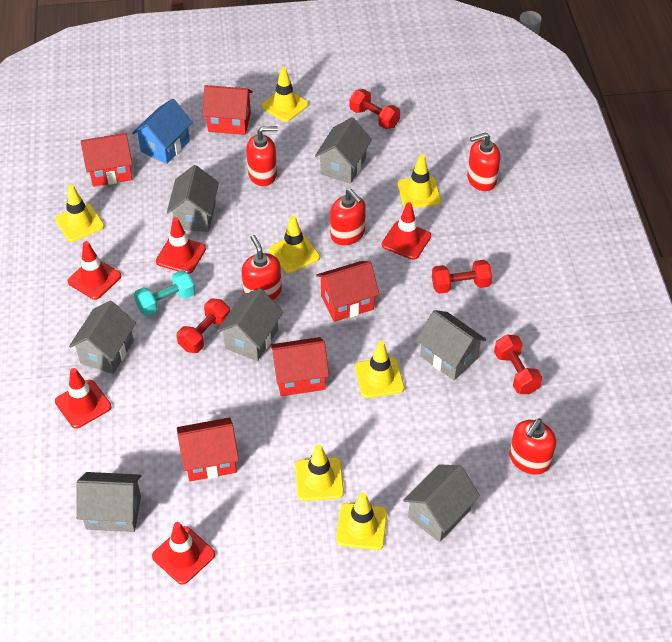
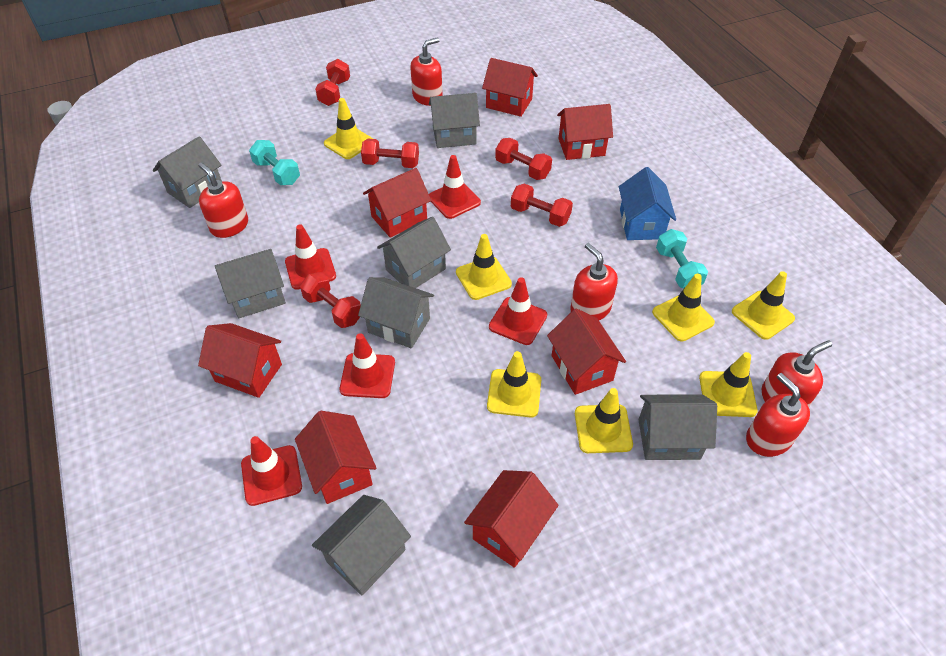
red dumbbell: 4 -> 5
red house: 5 -> 7
turquoise dumbbell: 1 -> 2

